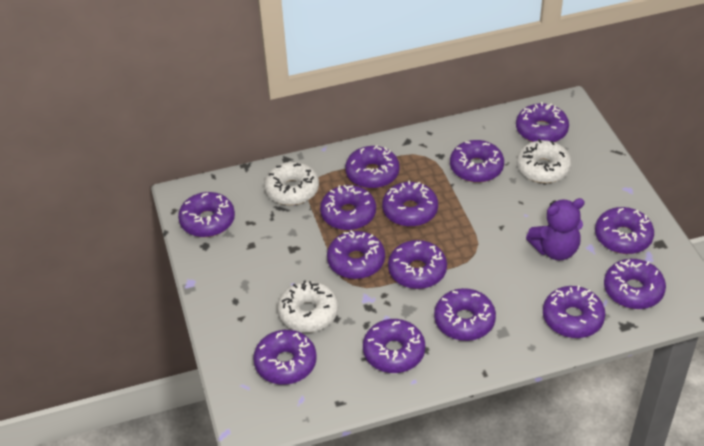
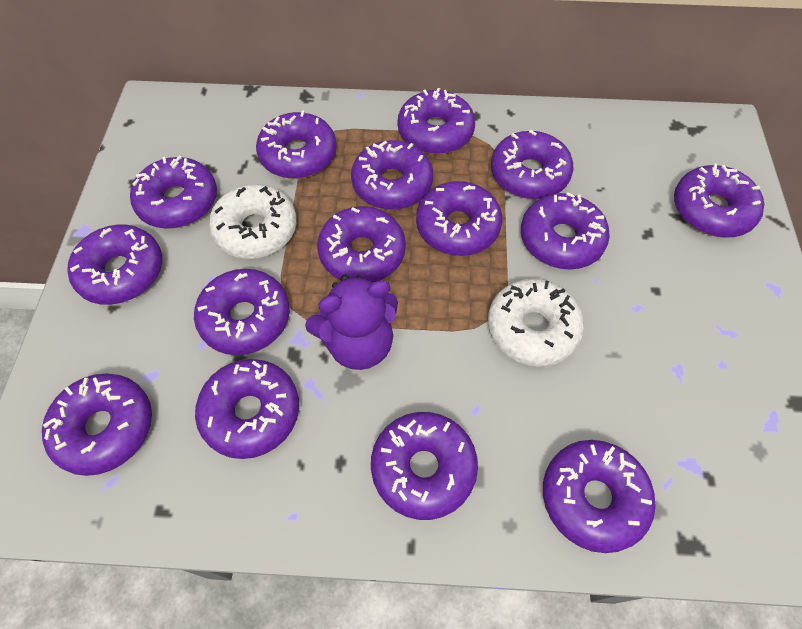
purple donut: 14 -> 15
white donut: 3 -> 2

